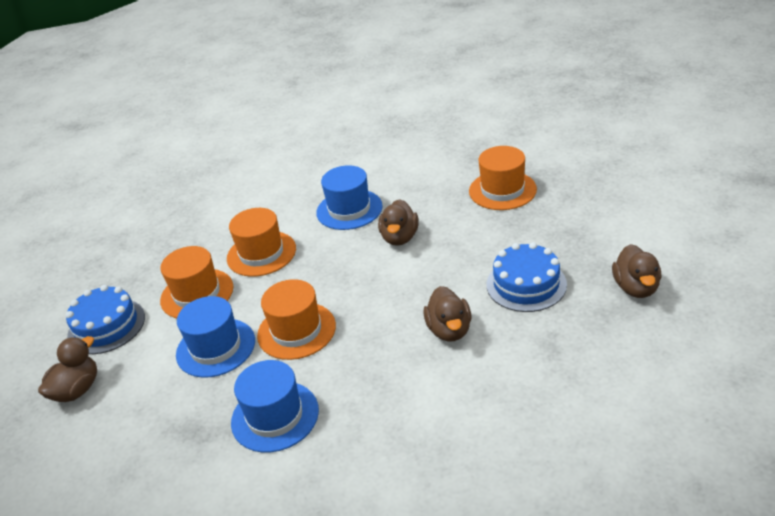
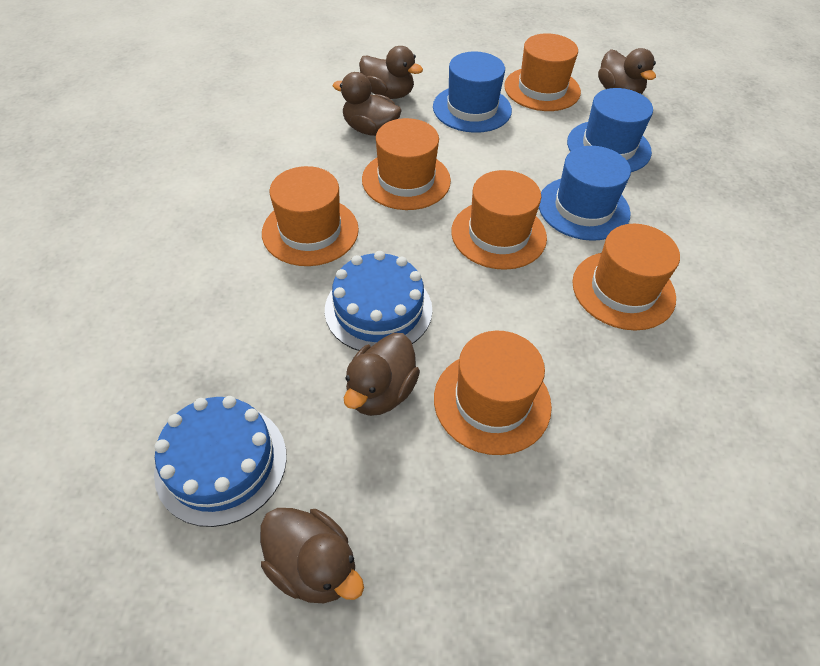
brown duck: 4 -> 5
orange hat: 4 -> 6

